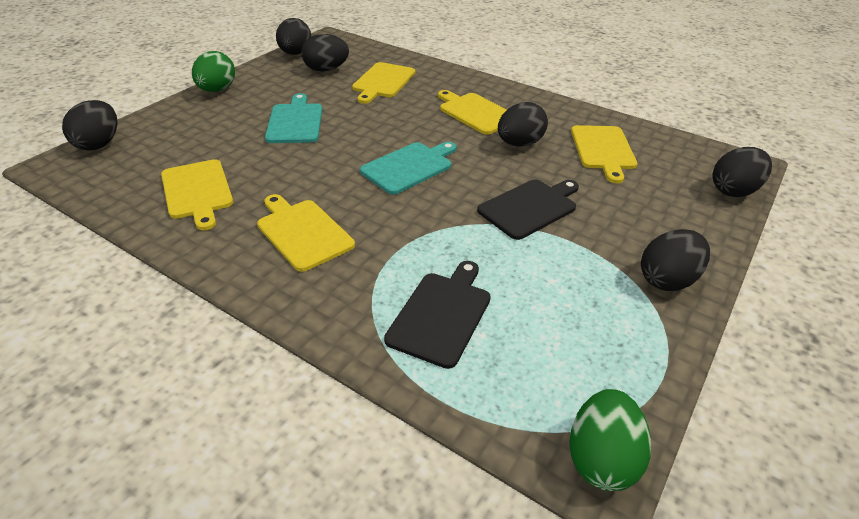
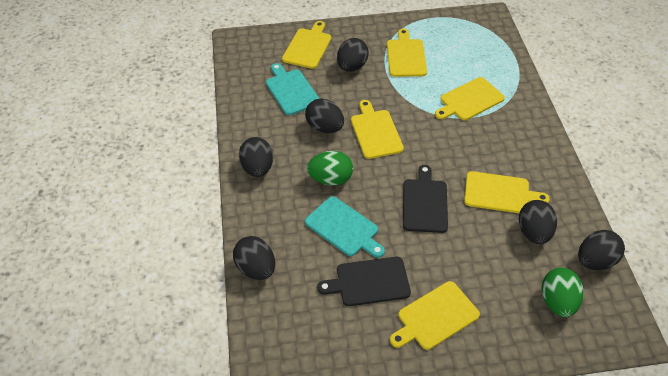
yellow cutting board: 5 -> 6

